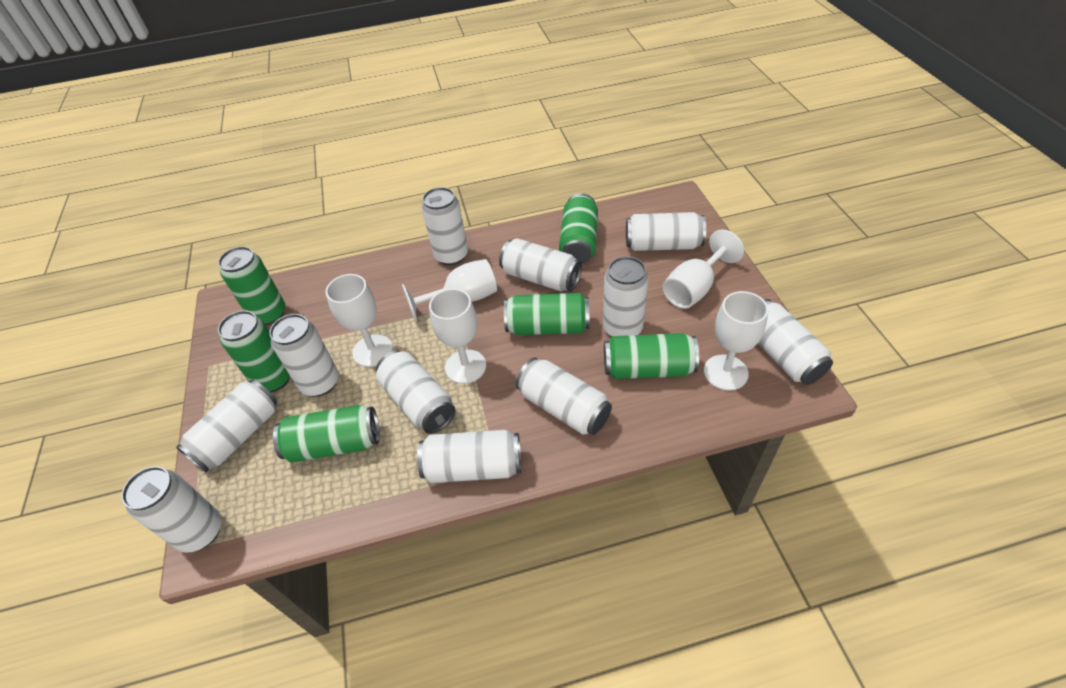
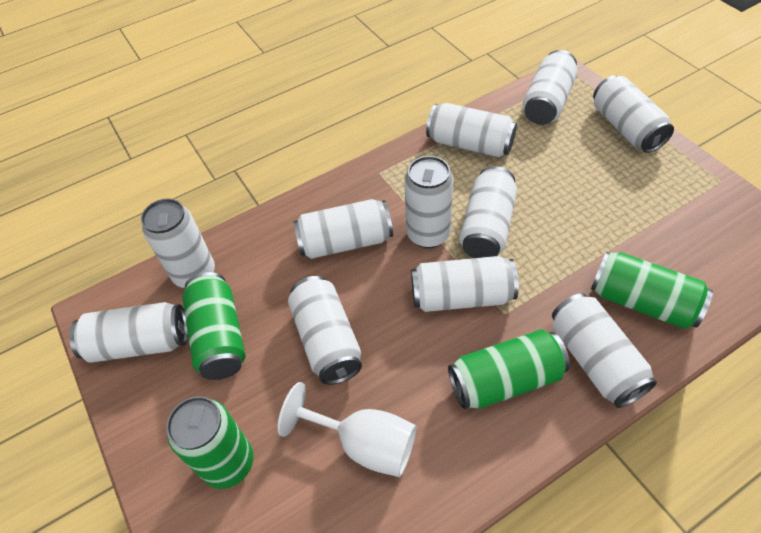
green can: 6 -> 4
white goblet: 5 -> 1

